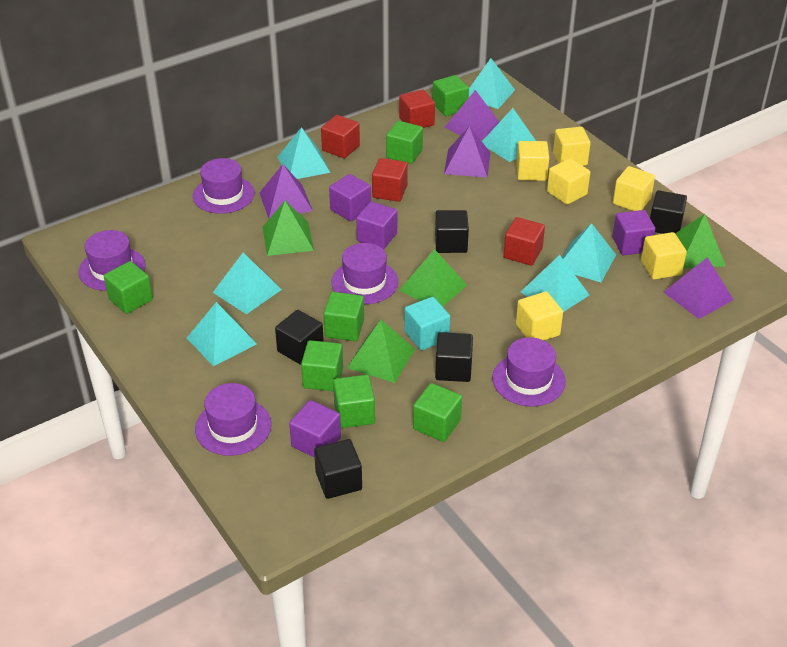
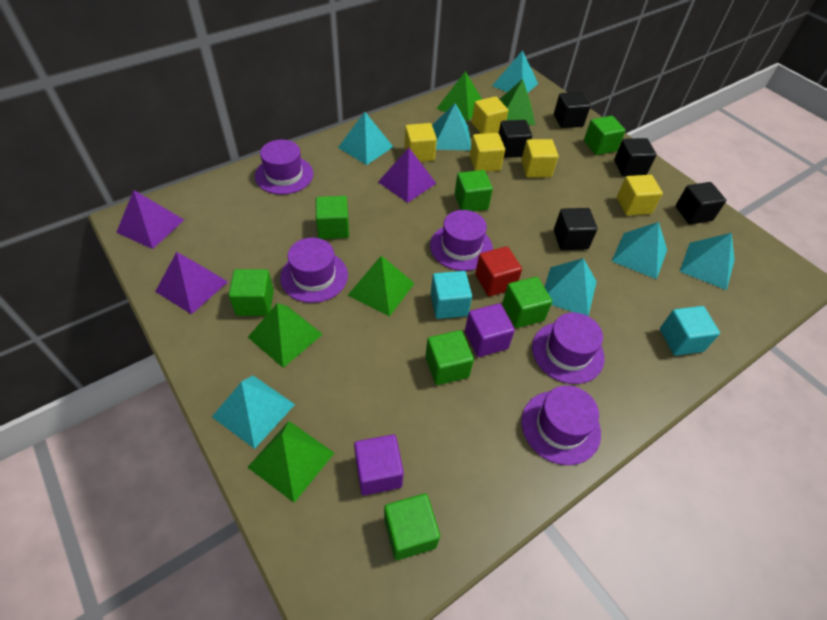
green pyramid: 4 -> 5
purple cube: 4 -> 2
purple pyramid: 4 -> 3
red cube: 4 -> 1
turquoise cube: 1 -> 2
yellow cube: 6 -> 5

